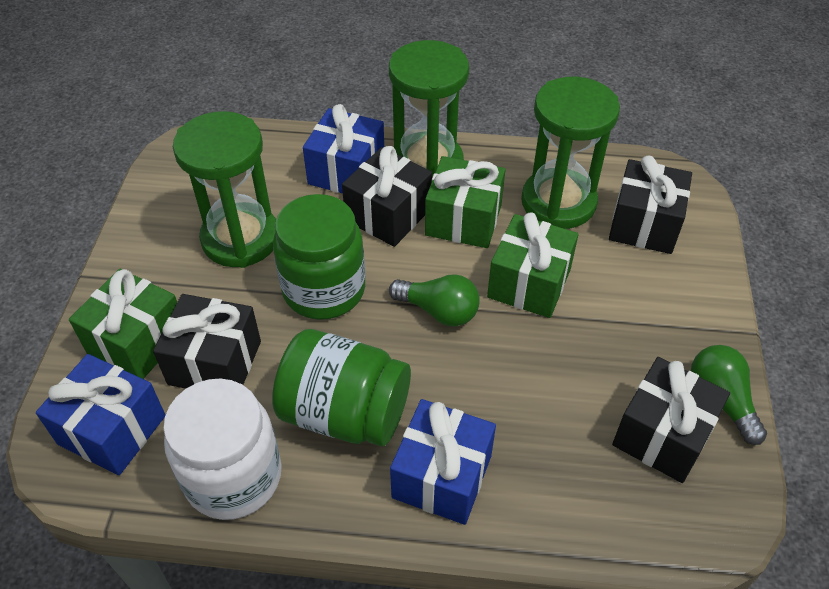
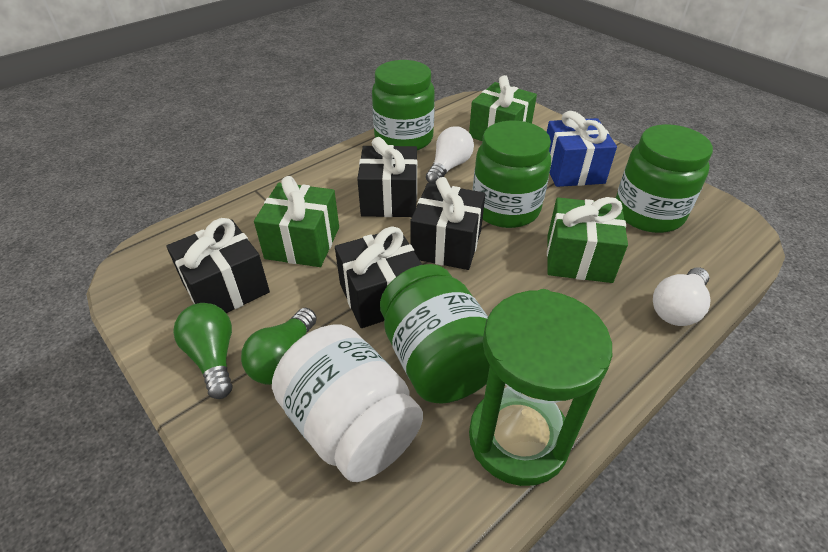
blue gift: 3 -> 1
green hourglass: 3 -> 1
green jar: 2 -> 4
white light bulb: 0 -> 2

